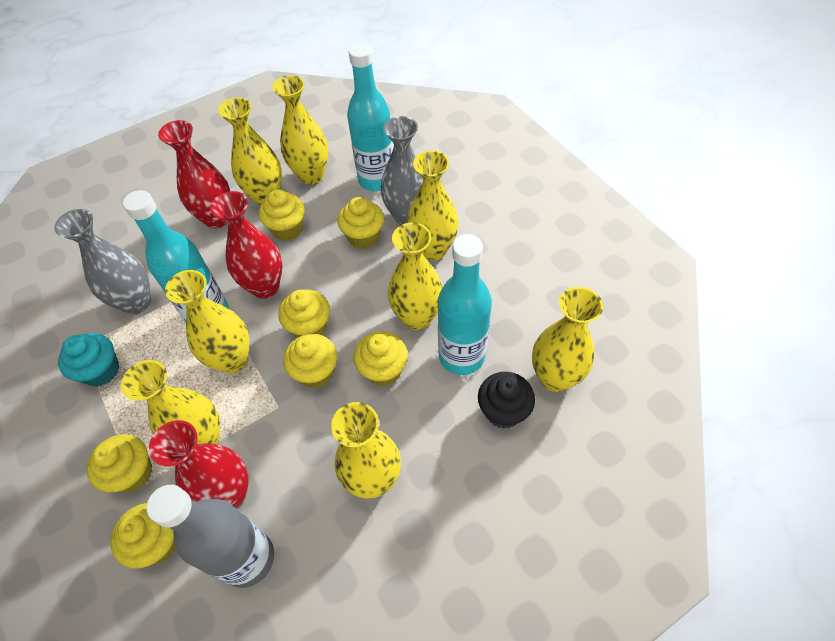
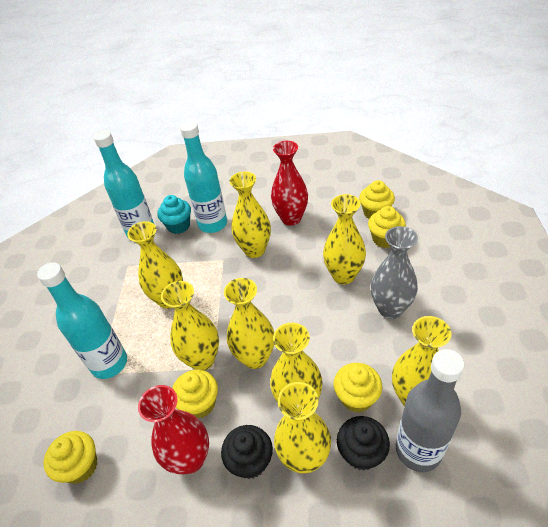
black cupcake: 1 -> 2
grey vase: 2 -> 1
red vase: 3 -> 2
yellow cupcake: 7 -> 5

